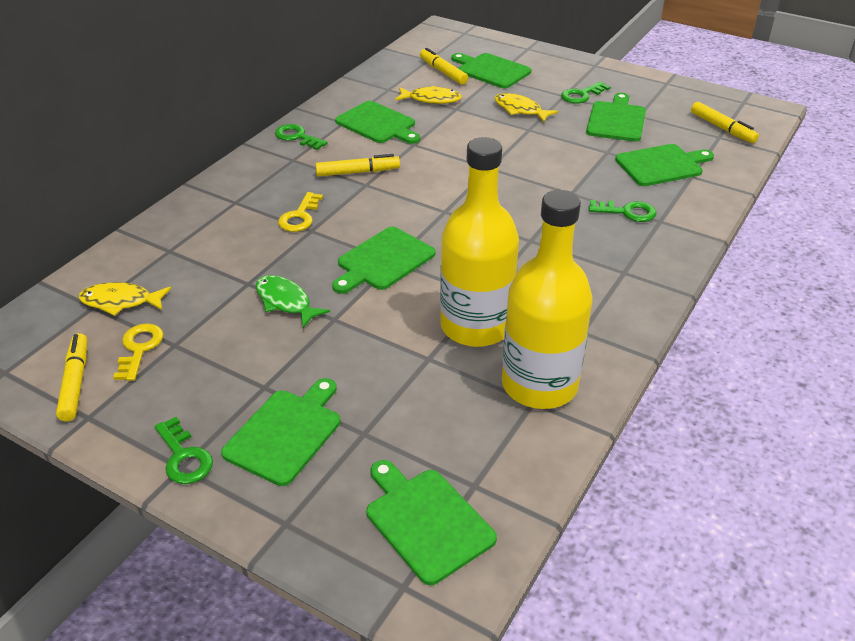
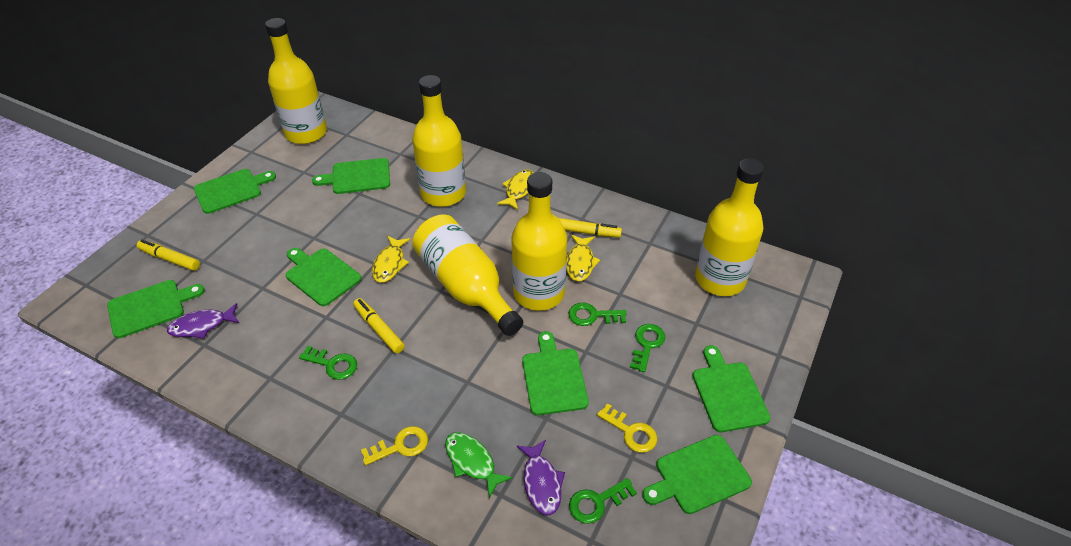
purple fish: 0 -> 2
yellow bottle: 2 -> 5
yellow marker: 4 -> 3

